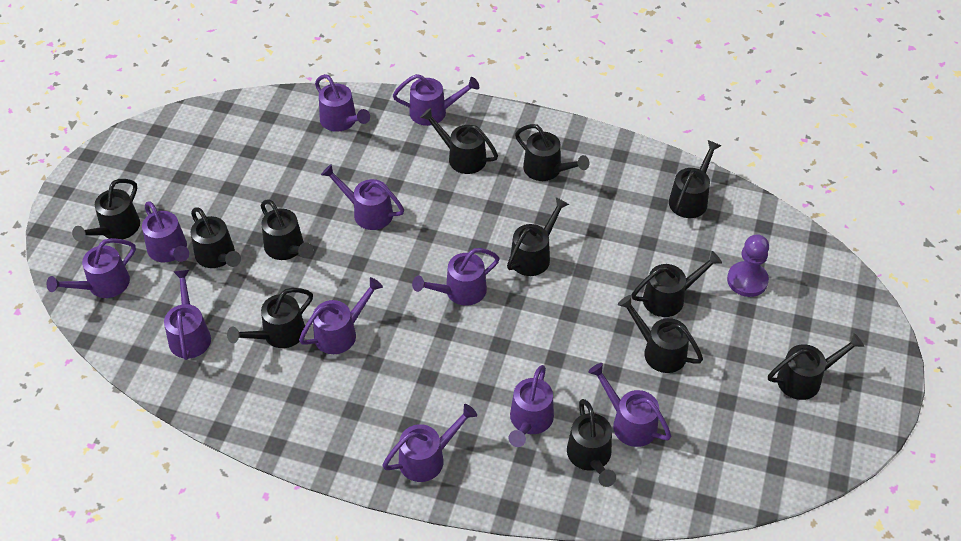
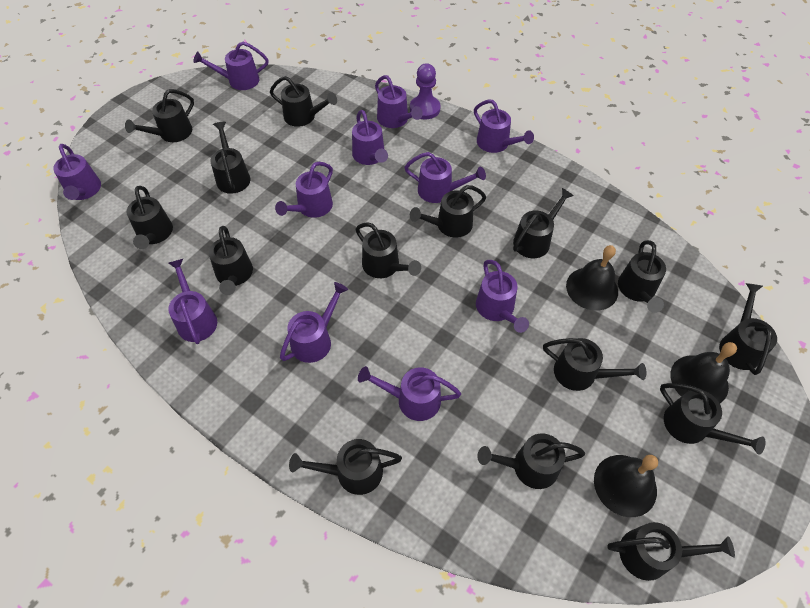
black bell: 0 -> 3
black watering can: 12 -> 15

